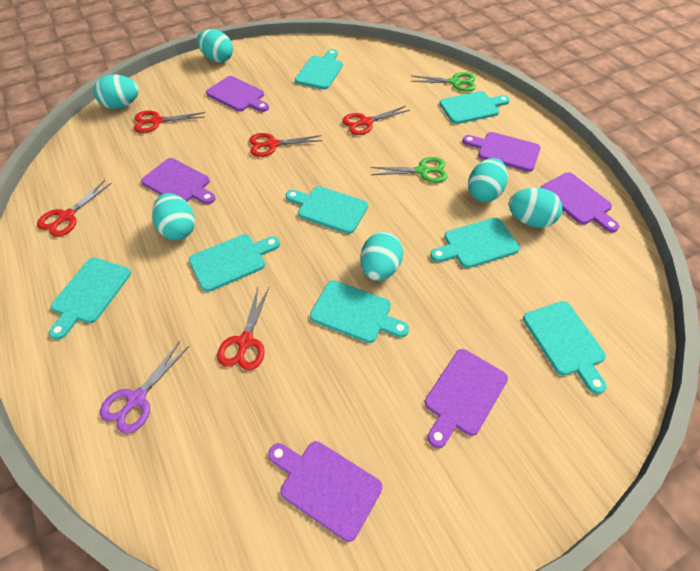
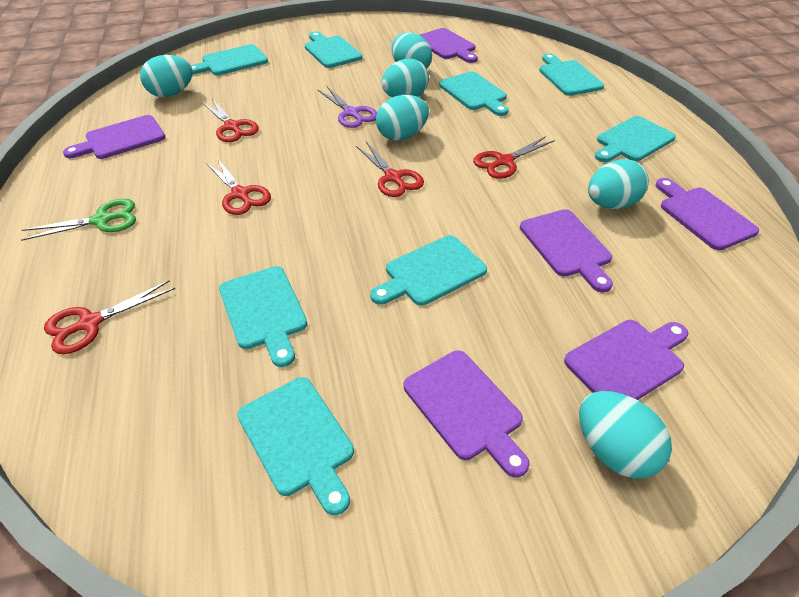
green scissors: 2 -> 1

